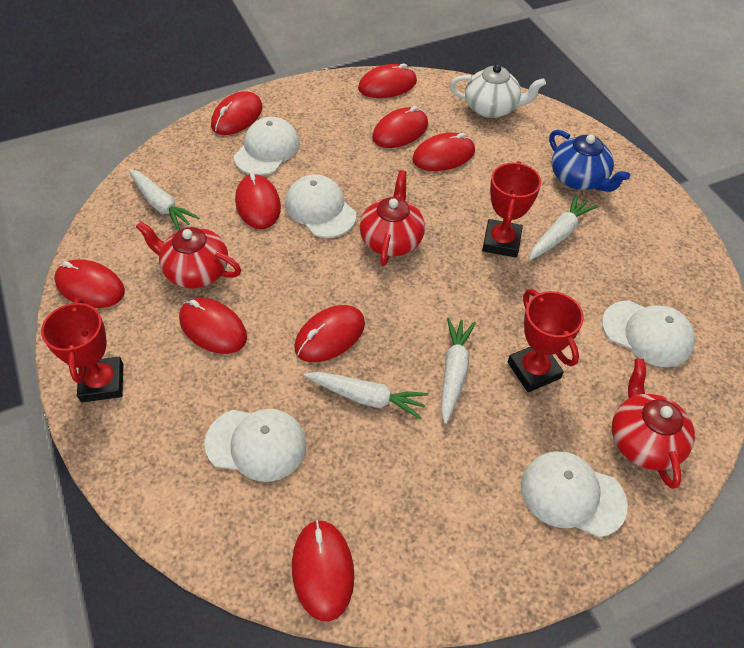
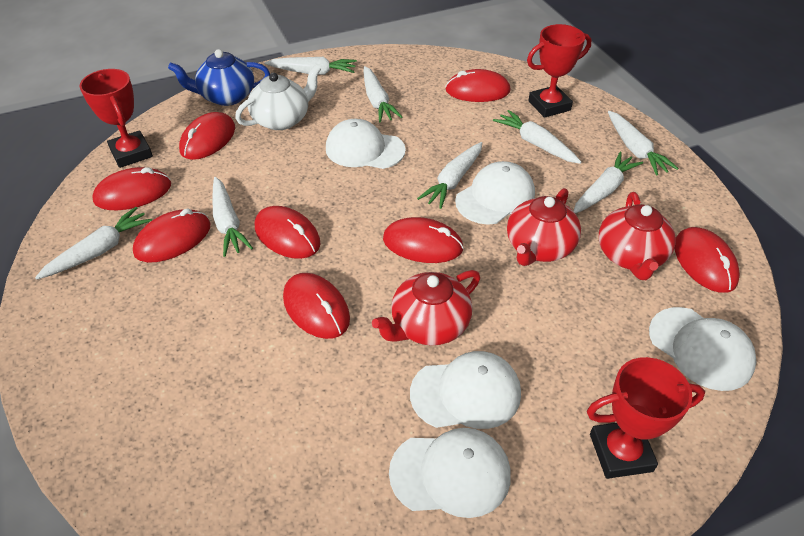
red mouse: 9 -> 8
white carrot: 4 -> 8

